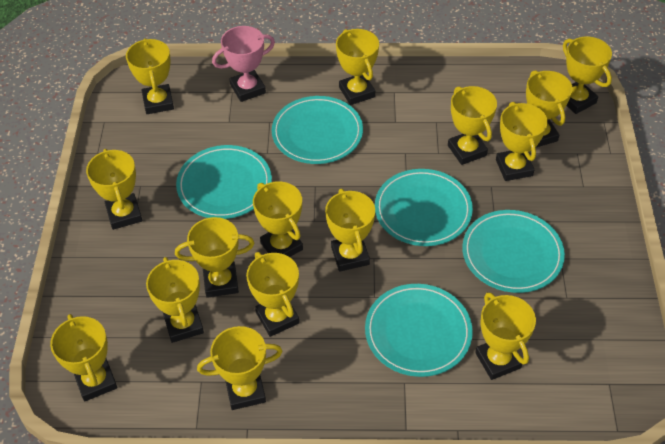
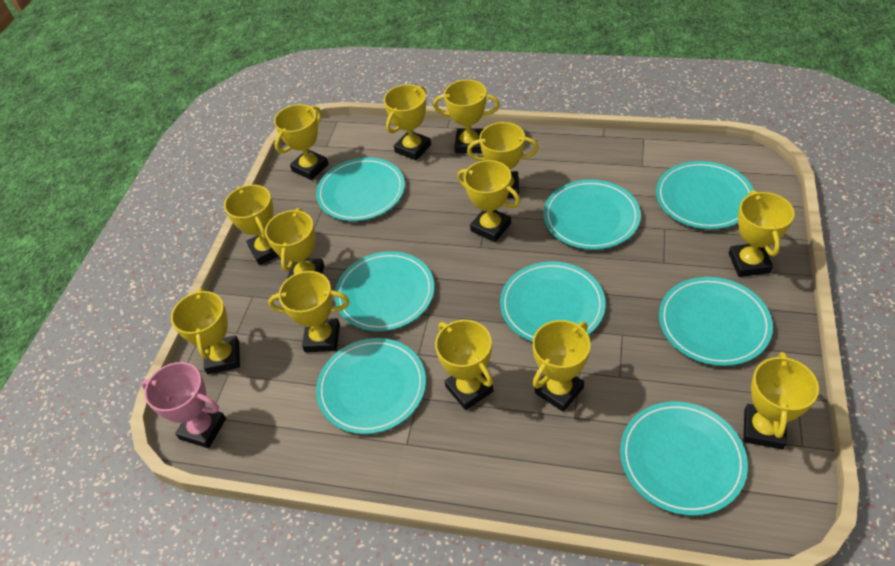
turquoise plate: 5 -> 8
yellow trophy: 15 -> 13

